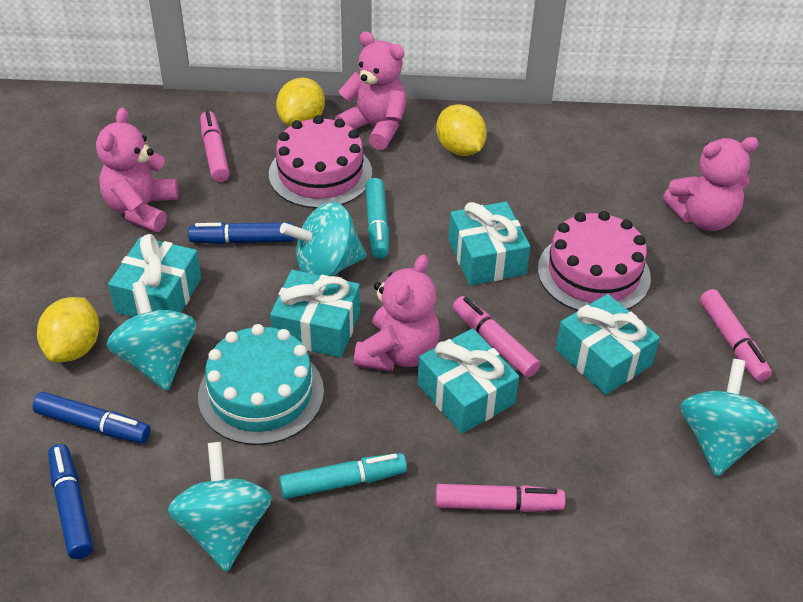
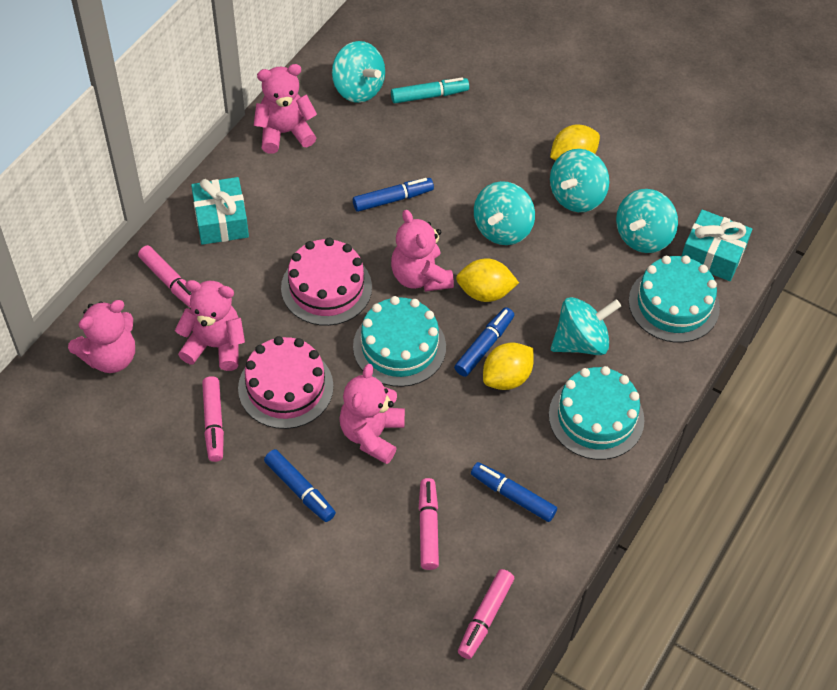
blue marker: 3 -> 4
pink teddy bear: 4 -> 5
turquoise cake: 1 -> 3
turquoise gift: 5 -> 2
turquoise marker: 2 -> 1
turquoise spinning top: 4 -> 5

